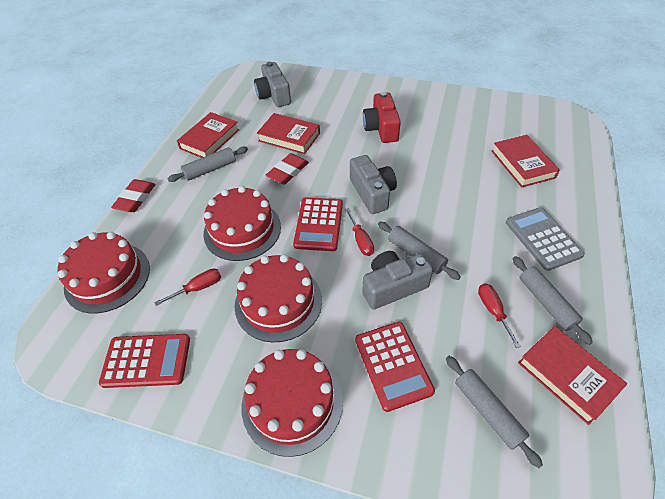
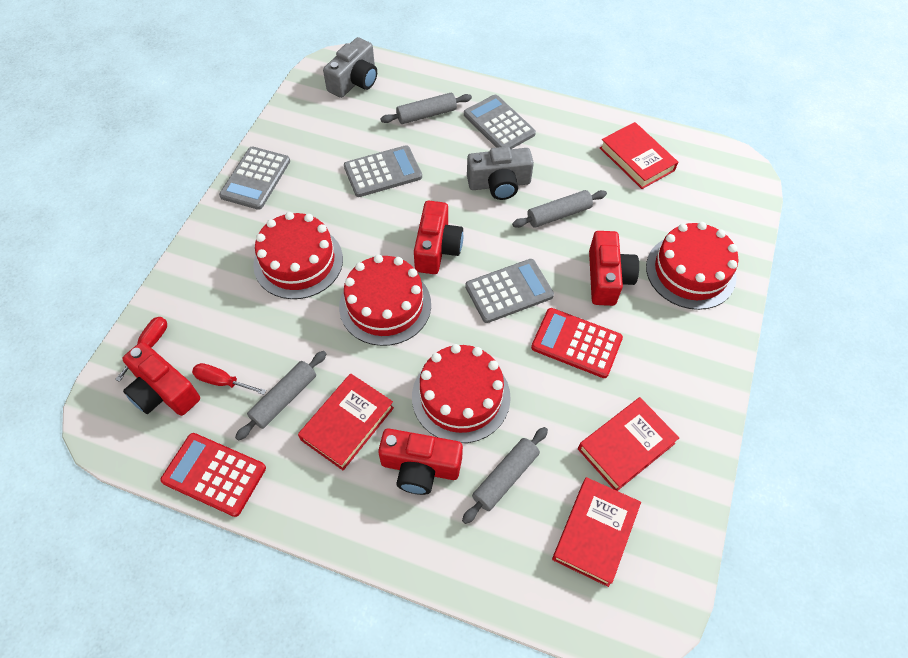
grey calculator: 1 -> 4
grey camera: 3 -> 2
red calculator: 3 -> 2
red camera: 1 -> 4
red eraser: 2 -> 0
red screwdriver: 3 -> 2

